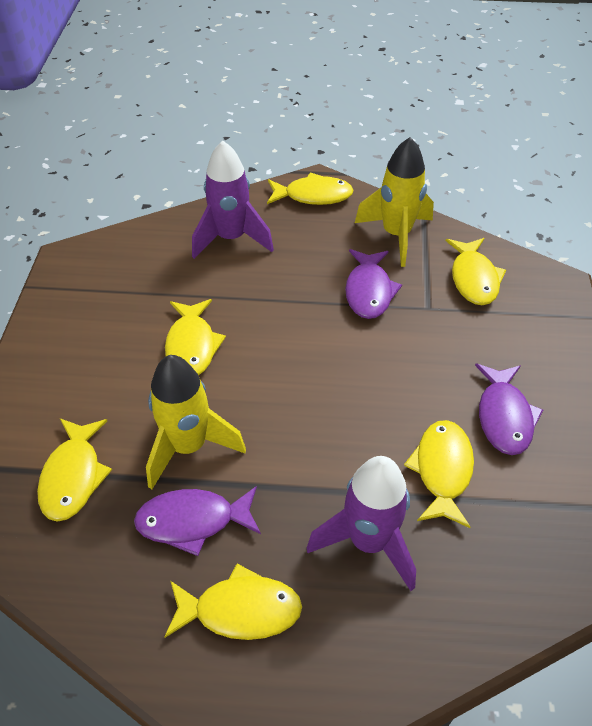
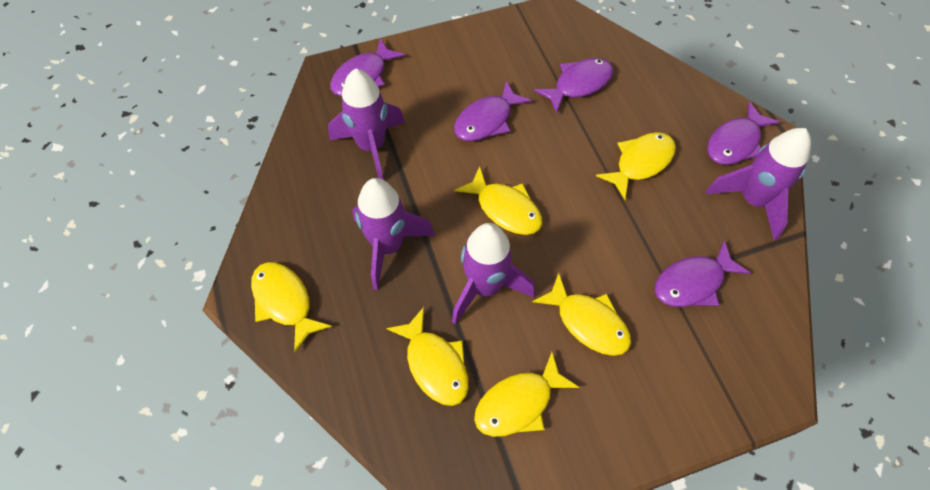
purple fish: 3 -> 5
purple rocket: 2 -> 4
yellow rocket: 2 -> 0

